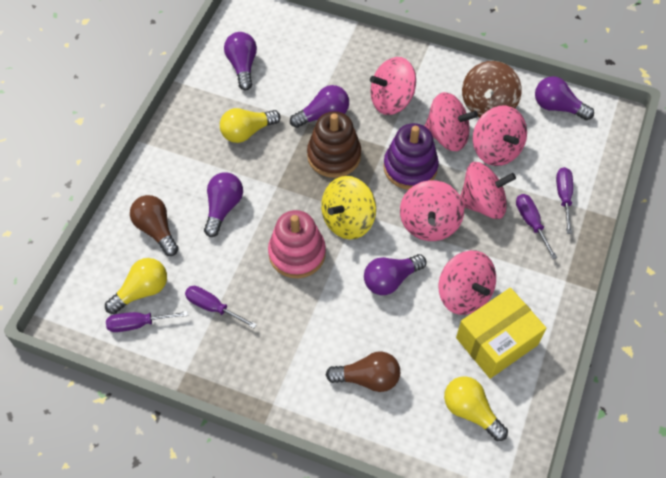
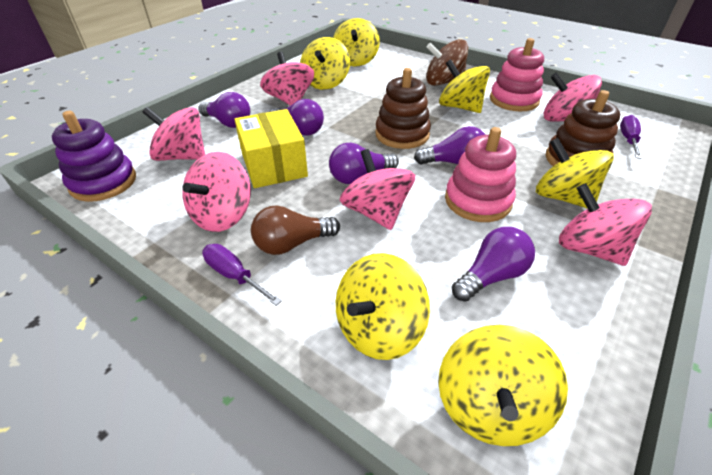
brown light bulb: 2 -> 1
brown stacking toy: 1 -> 2
pink stacking toy: 1 -> 2
purple screwdriver: 4 -> 2
yellow light bulb: 3 -> 0
yellow spinning top: 1 -> 6

